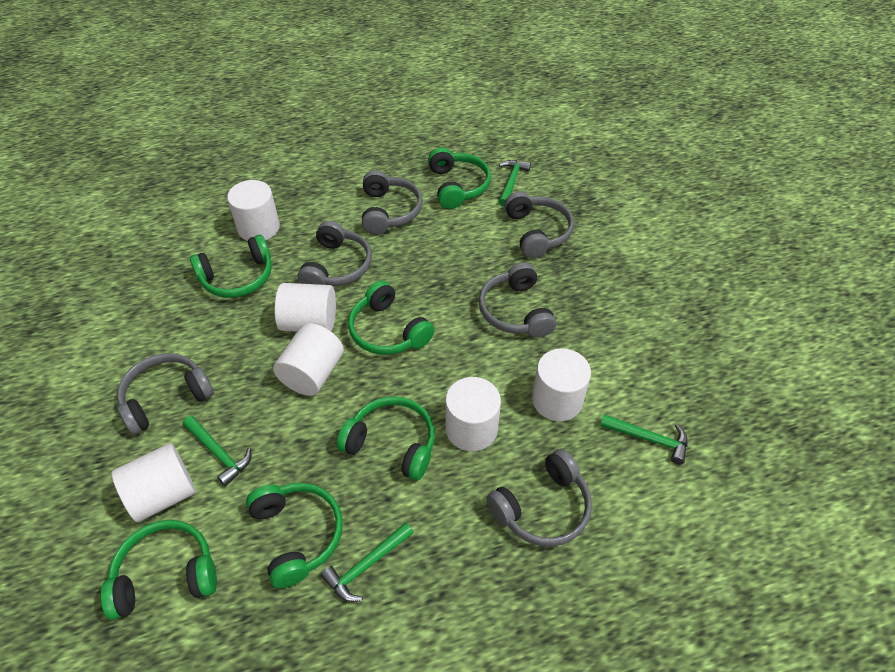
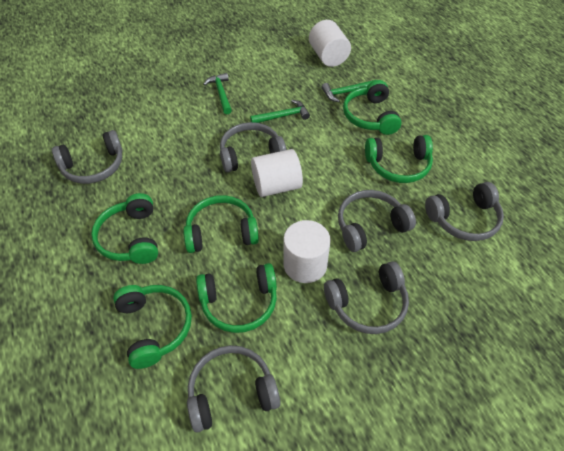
green hammer: 4 -> 3
white cylinder: 6 -> 3

